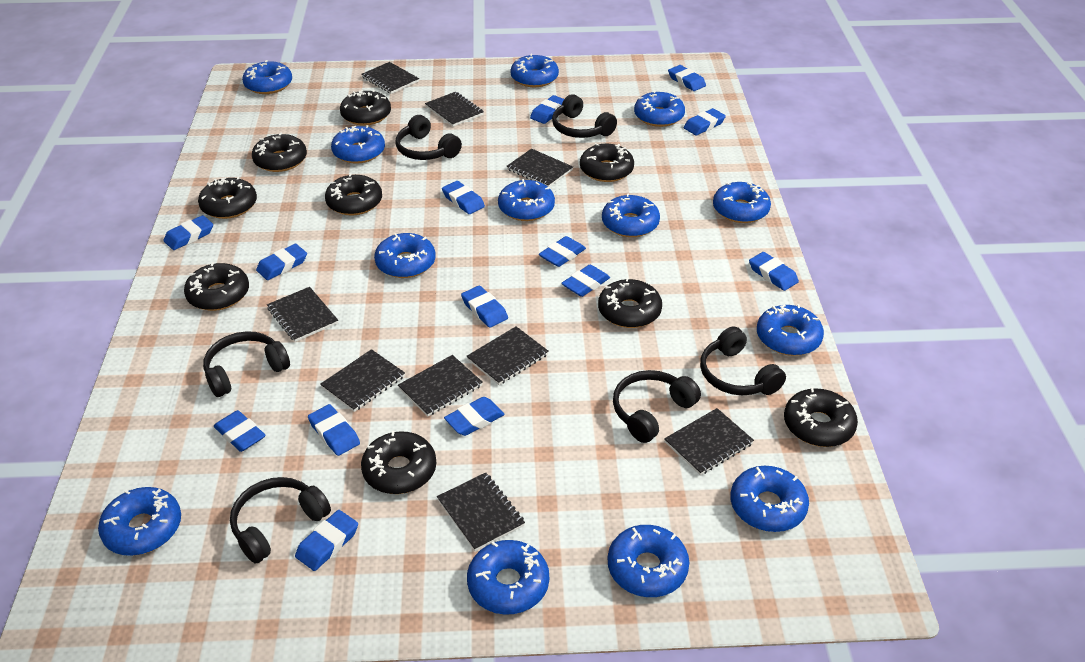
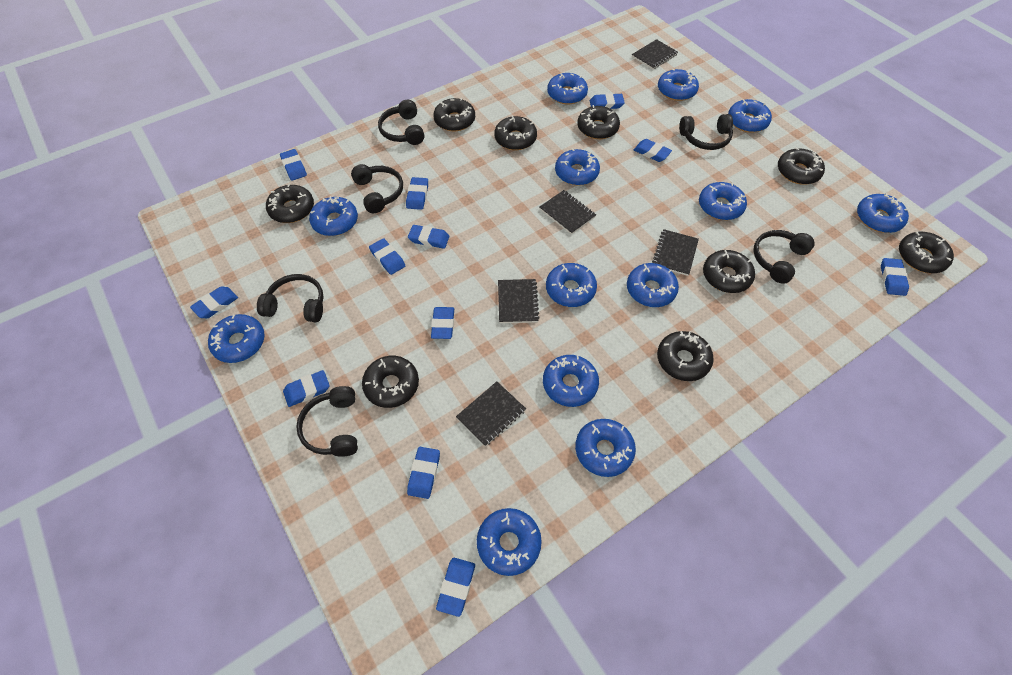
black notebook: 9 -> 5
blue eraser: 14 -> 12

